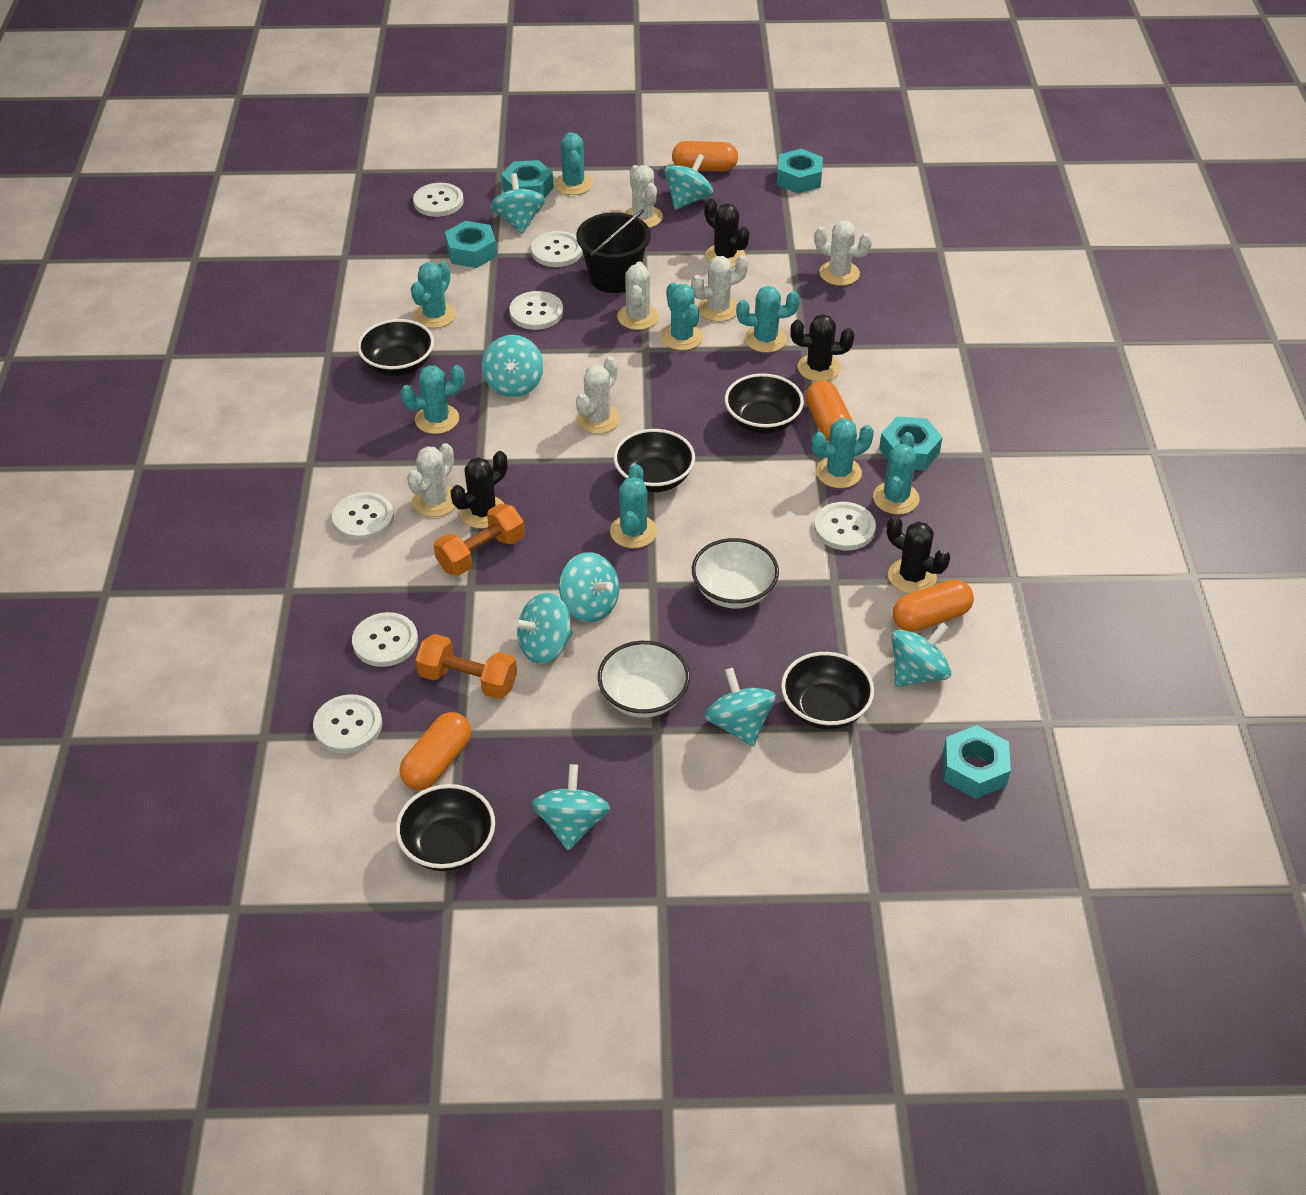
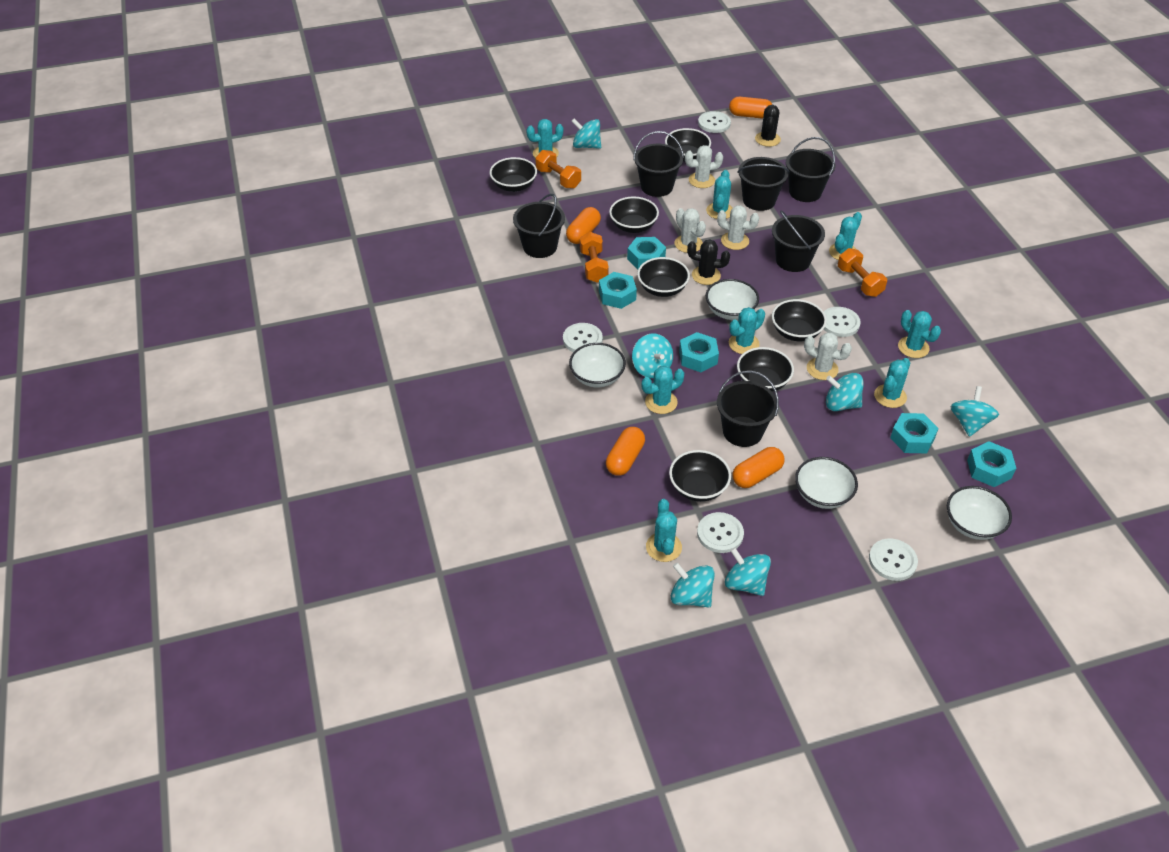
black bowl: 5 -> 7
black bucket: 1 -> 6
black cactus: 4 -> 2
orange dumbbell: 2 -> 3
turquoise spinning top: 8 -> 6
white bowl: 2 -> 4
white button: 7 -> 5
white cactus: 6 -> 4

